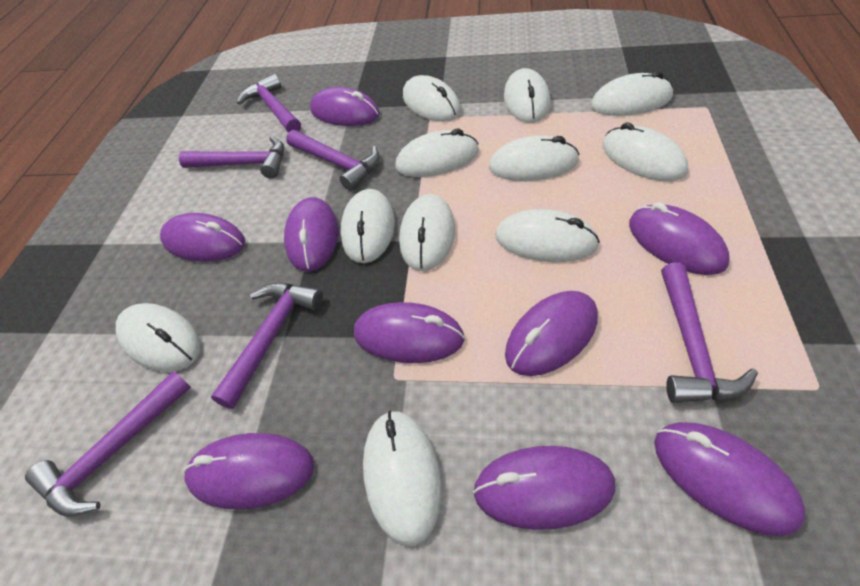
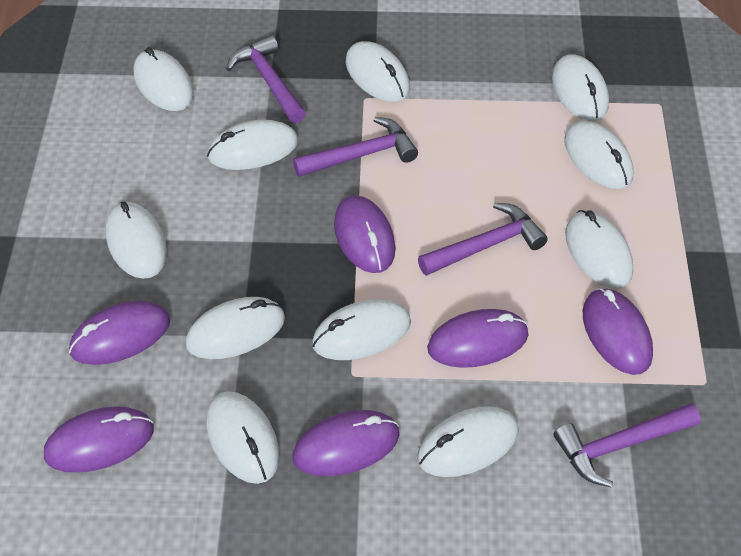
purple hammer: 6 -> 4
purple mouse: 9 -> 6

